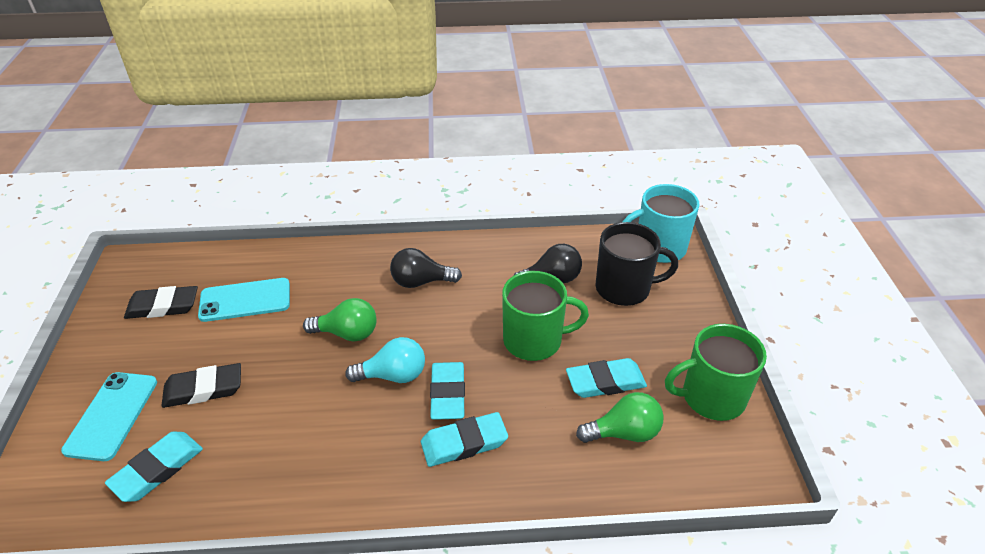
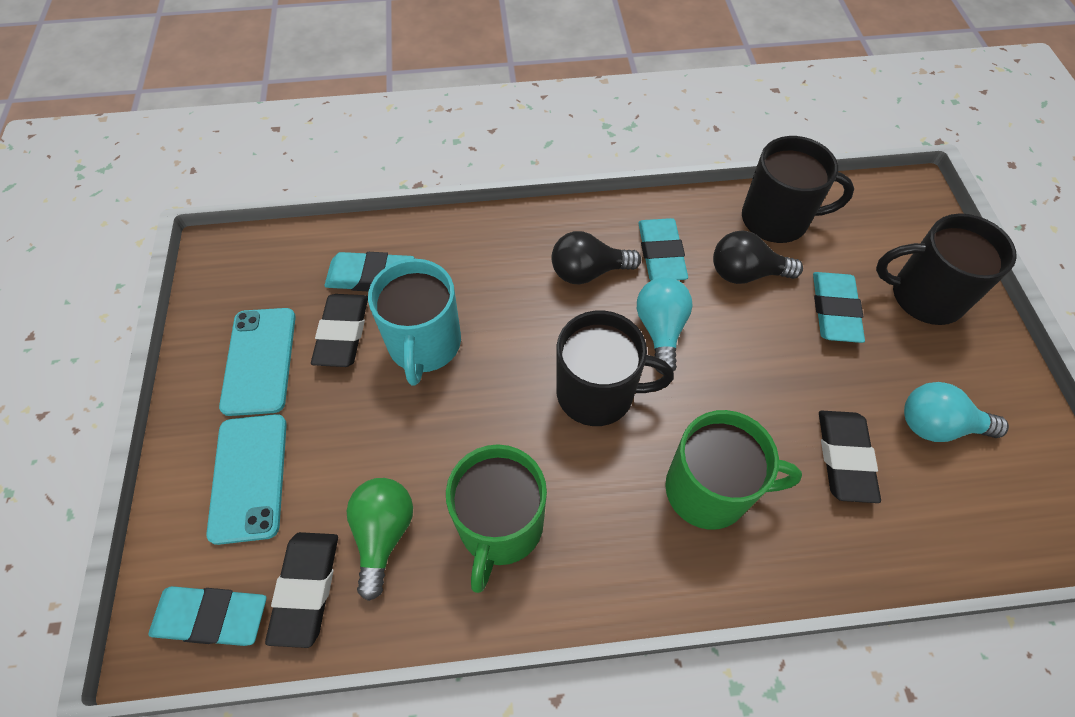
black eraser: 2 -> 3
black mug: 1 -> 3
green light bulb: 2 -> 1
turquoise light bulb: 1 -> 2

